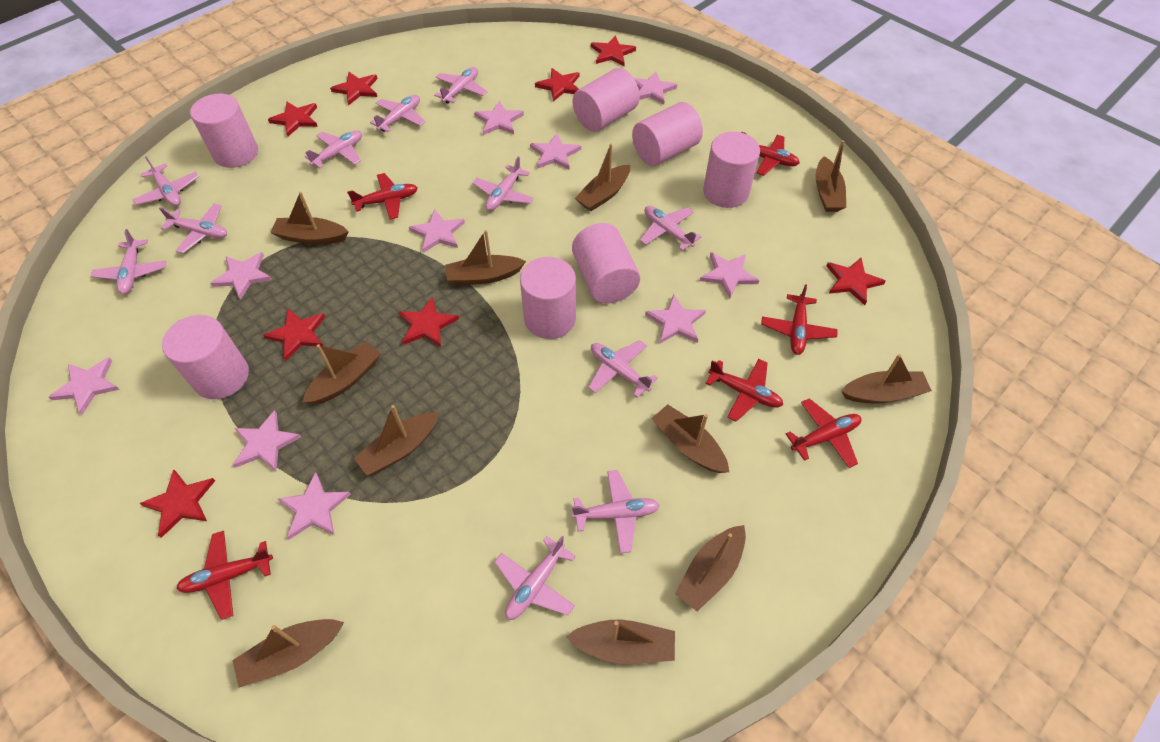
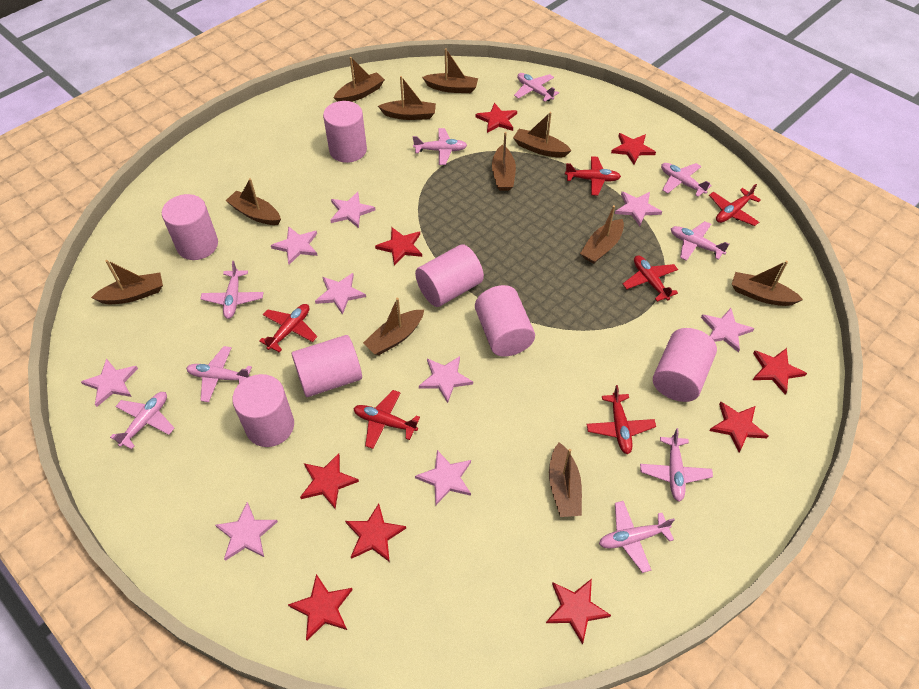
pink plane: 11 -> 9
pink star: 10 -> 9
red star: 8 -> 9

